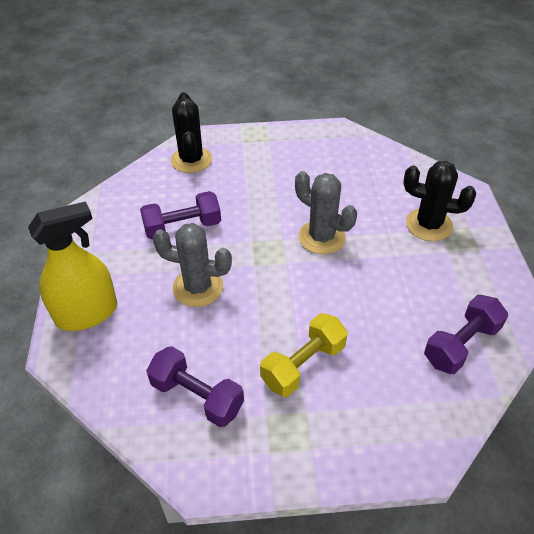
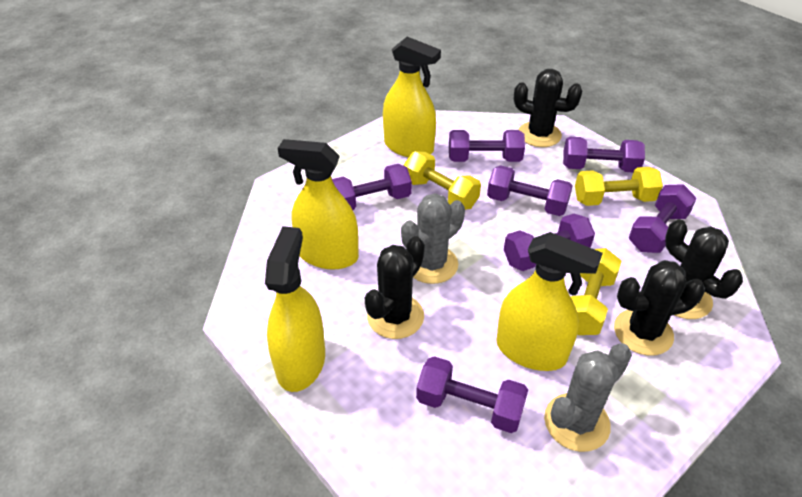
black cactus: 2 -> 4
purple dumbbell: 3 -> 7
yellow dumbbell: 1 -> 3
yellow spray bottle: 1 -> 4

